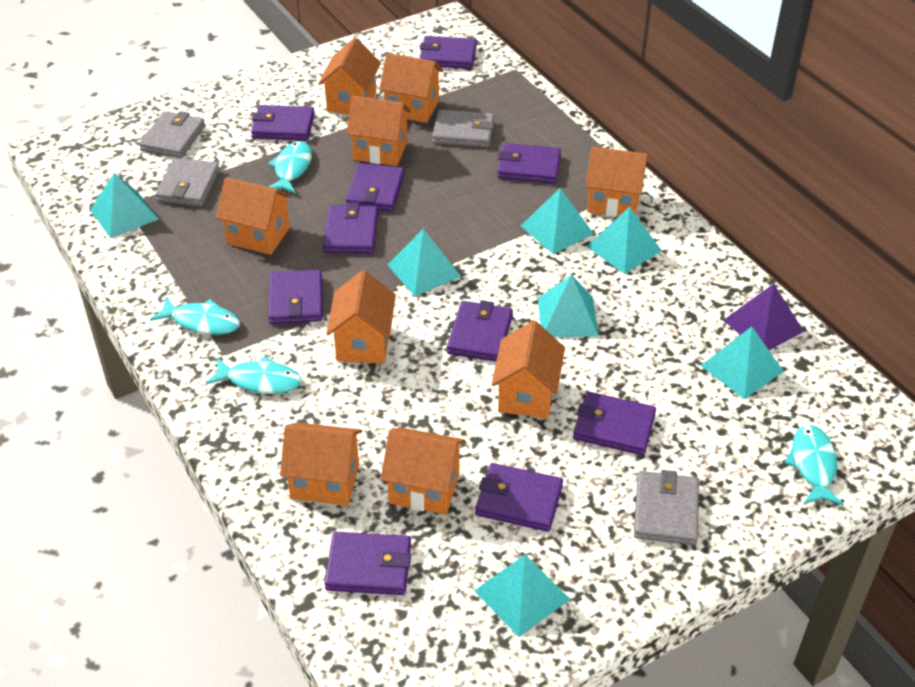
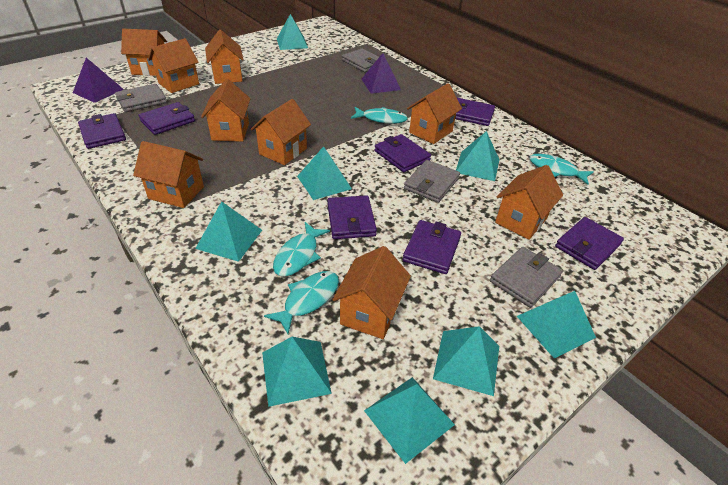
purple pyramid: 1 -> 2
purple wallet: 10 -> 7
turquoise pyramid: 7 -> 8

